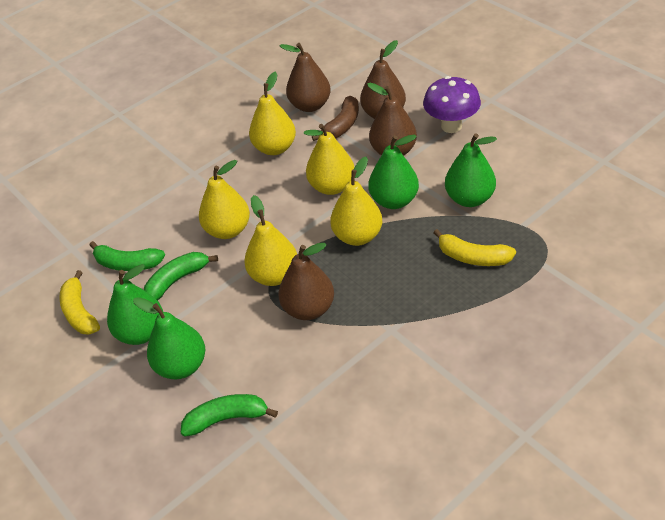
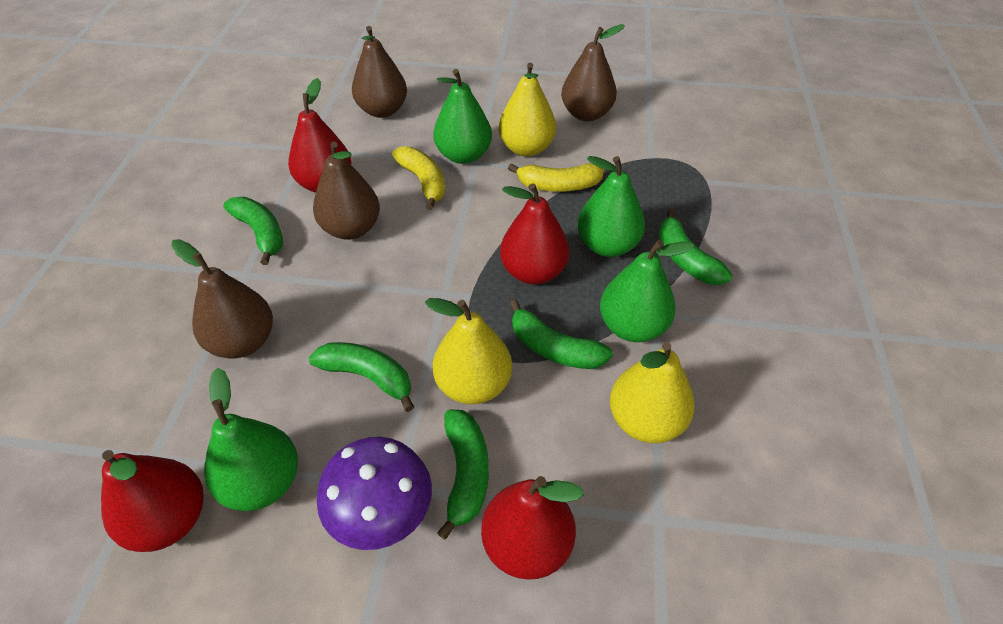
brown banana: 1 -> 0
green banana: 3 -> 5
red pear: 0 -> 4
yellow pear: 5 -> 3

